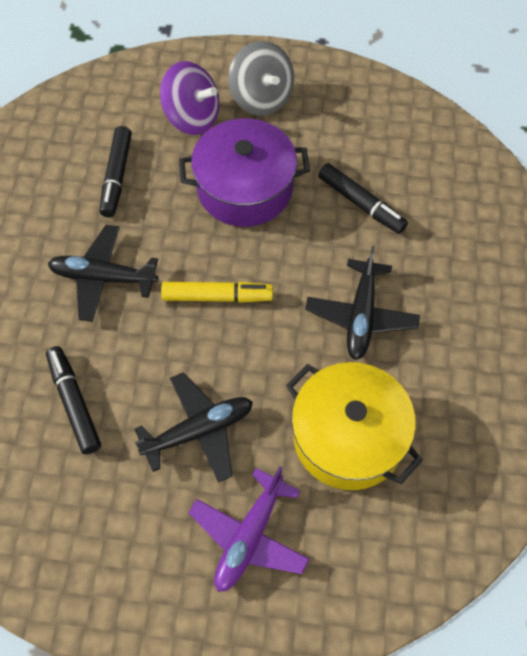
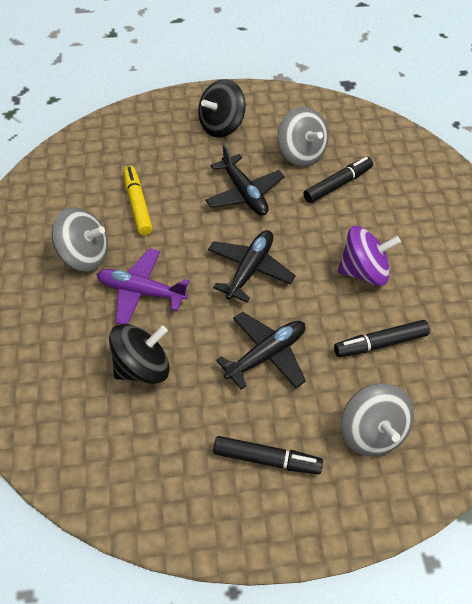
black spinning top: 0 -> 2
grey spinning top: 1 -> 3
purple pot: 1 -> 0
yellow pot: 1 -> 0

